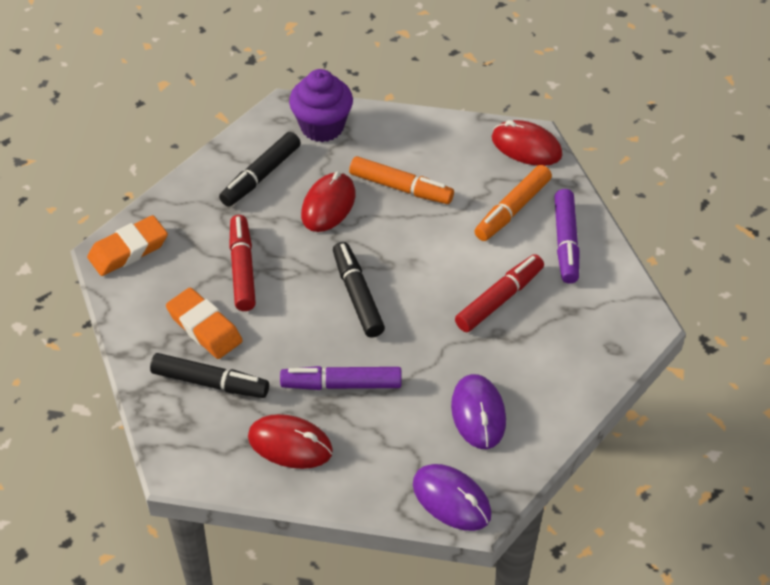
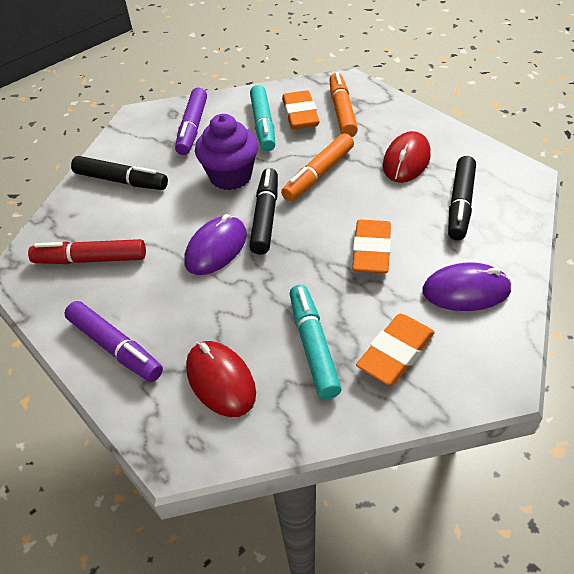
orange eraser: 2 -> 3
red marker: 2 -> 1
red mouse: 3 -> 2
turquoise marker: 0 -> 2

